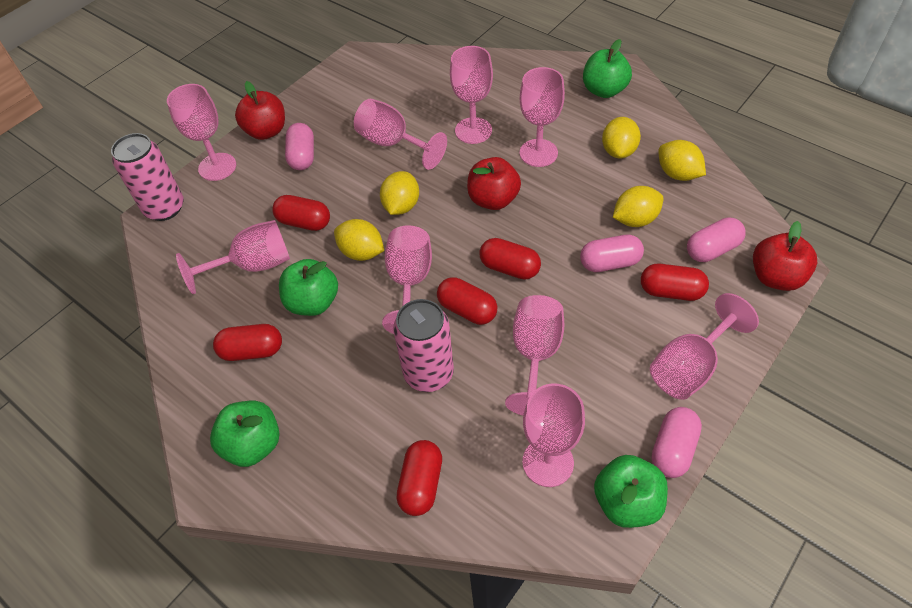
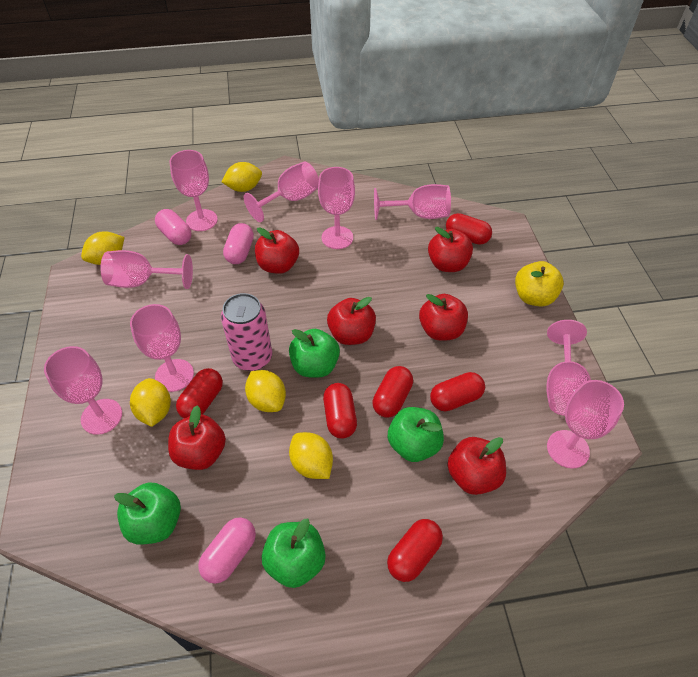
pink can: 2 -> 1
pink capsule: 4 -> 3
red apple: 3 -> 6
yellow apple: 0 -> 1

